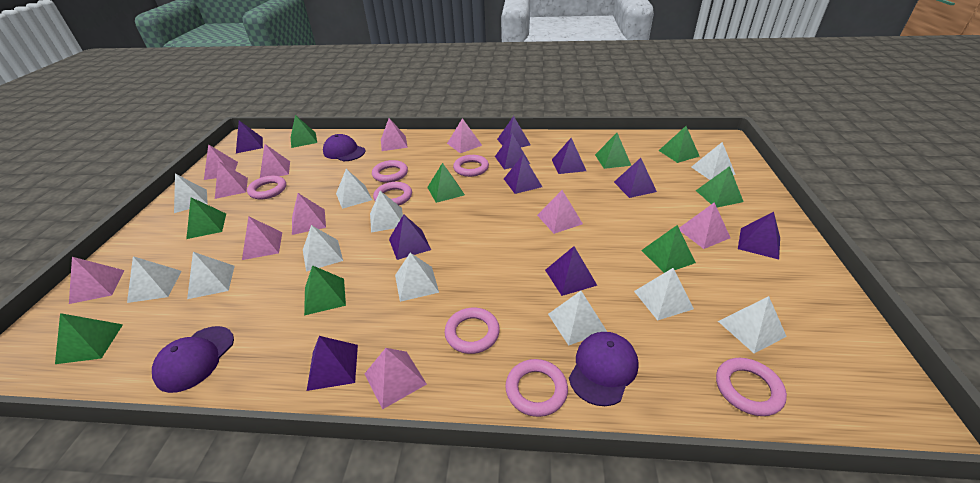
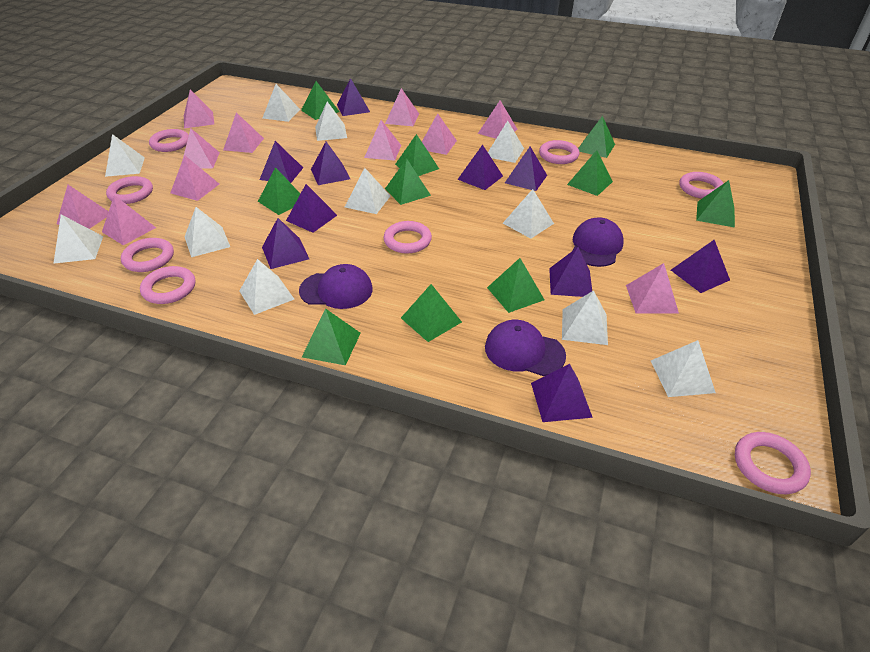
green pyramid: 9 -> 10
pink ring: 7 -> 8

